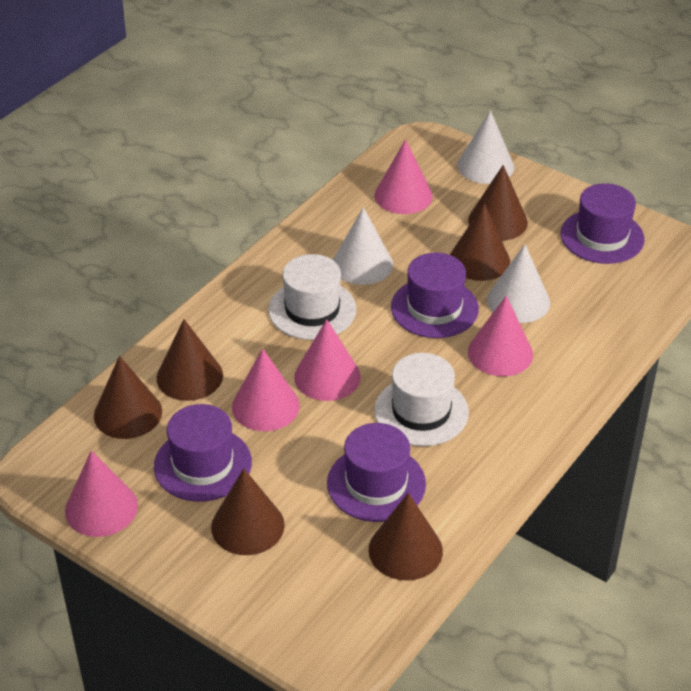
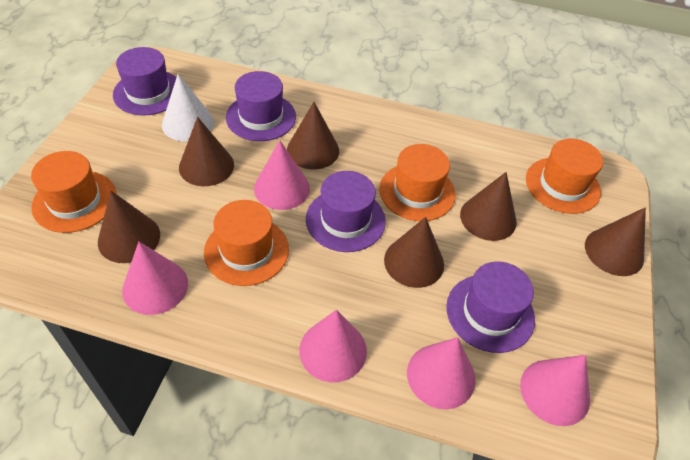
orange hat: 0 -> 4
white cone: 3 -> 1
white hat: 2 -> 0

